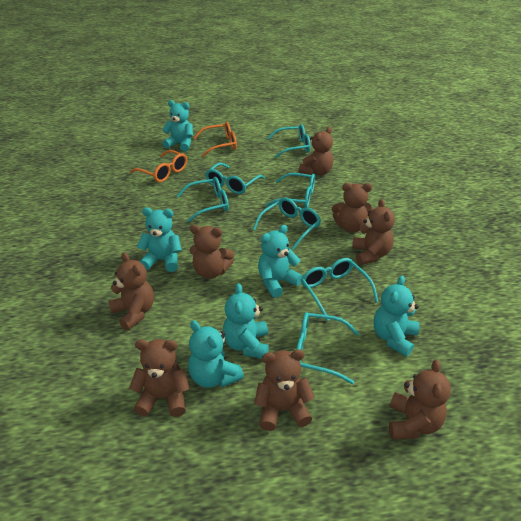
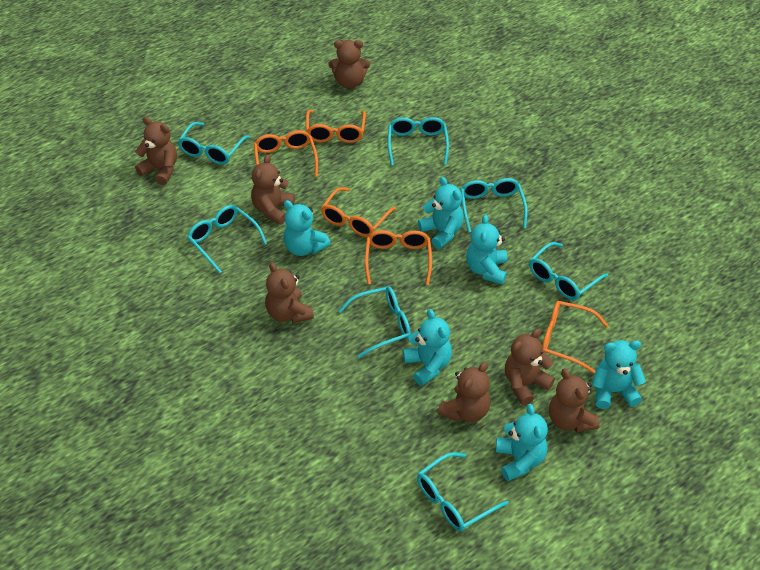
brown teddy bear: 8 -> 7
orange glasses: 2 -> 5

